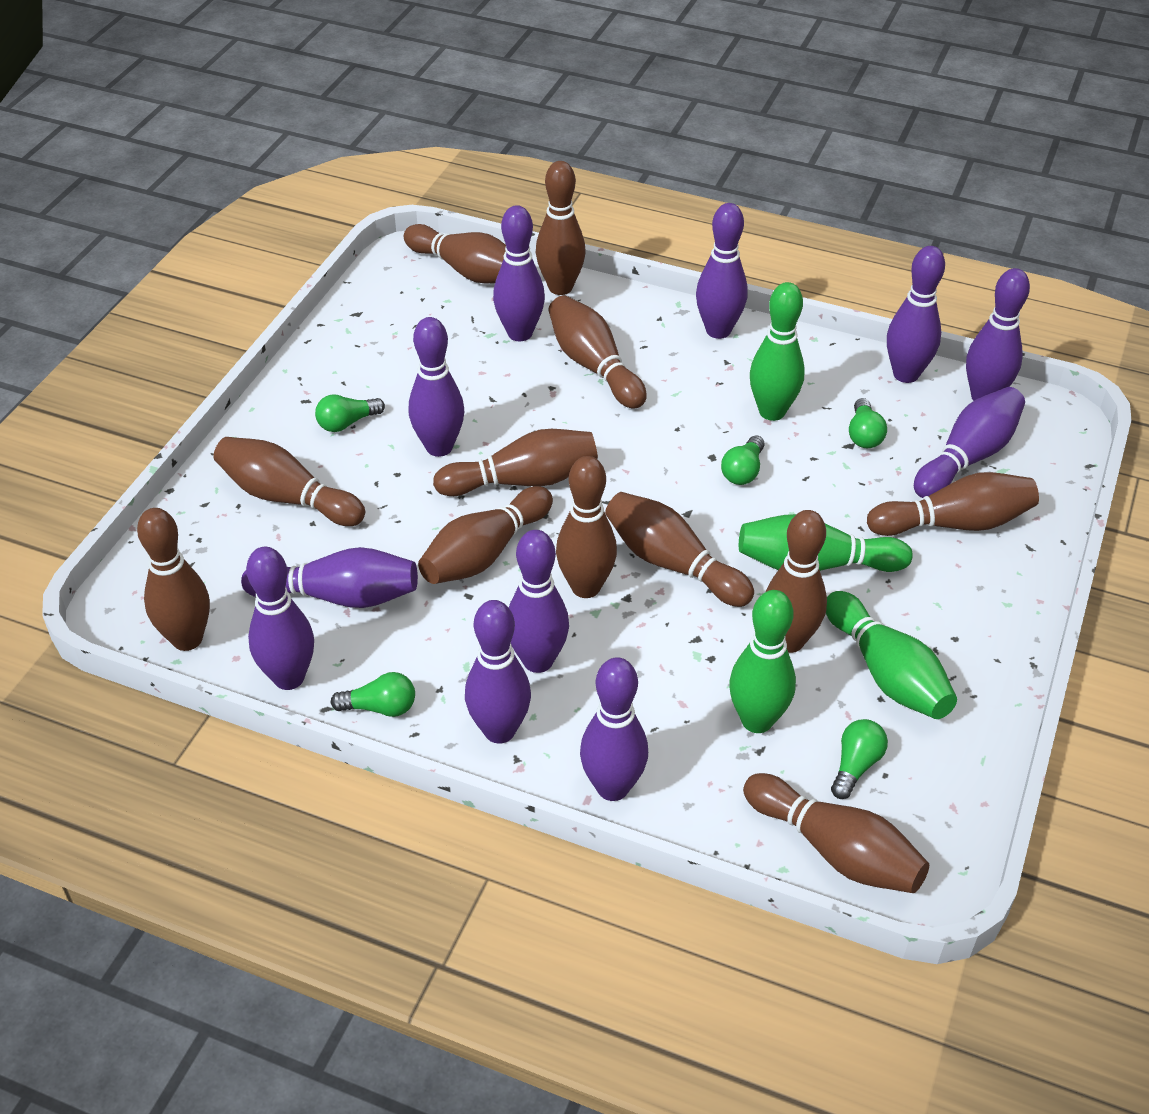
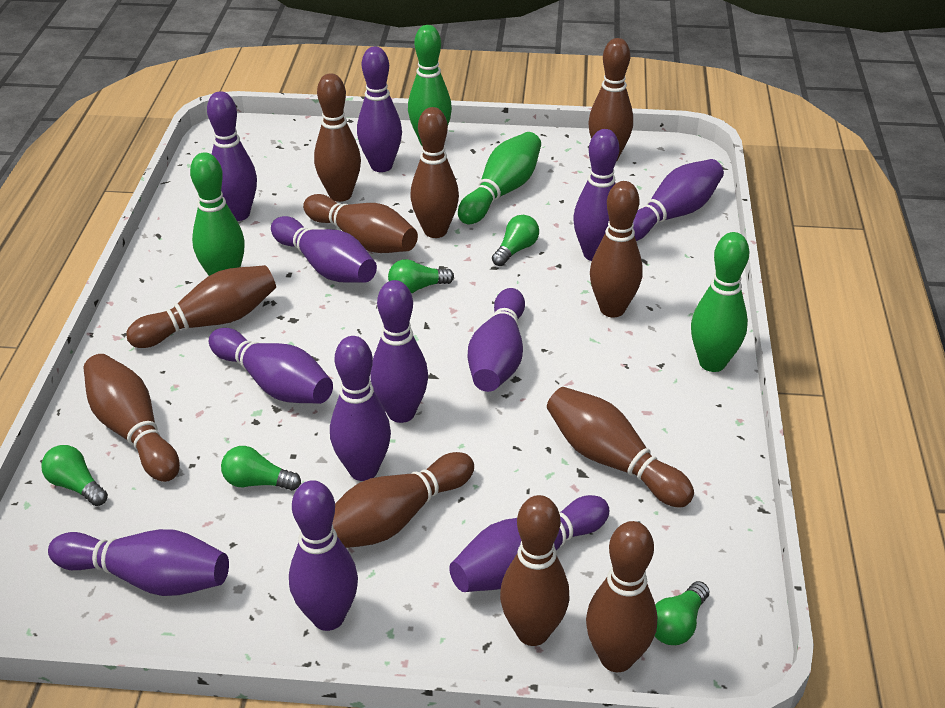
brown bowling pin: 12 -> 11
purple bowling pin: 11 -> 12

